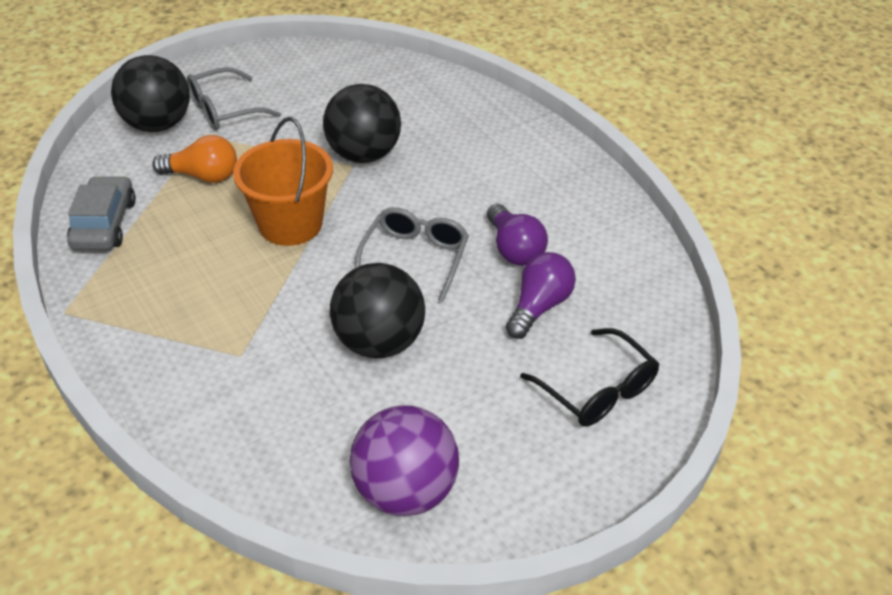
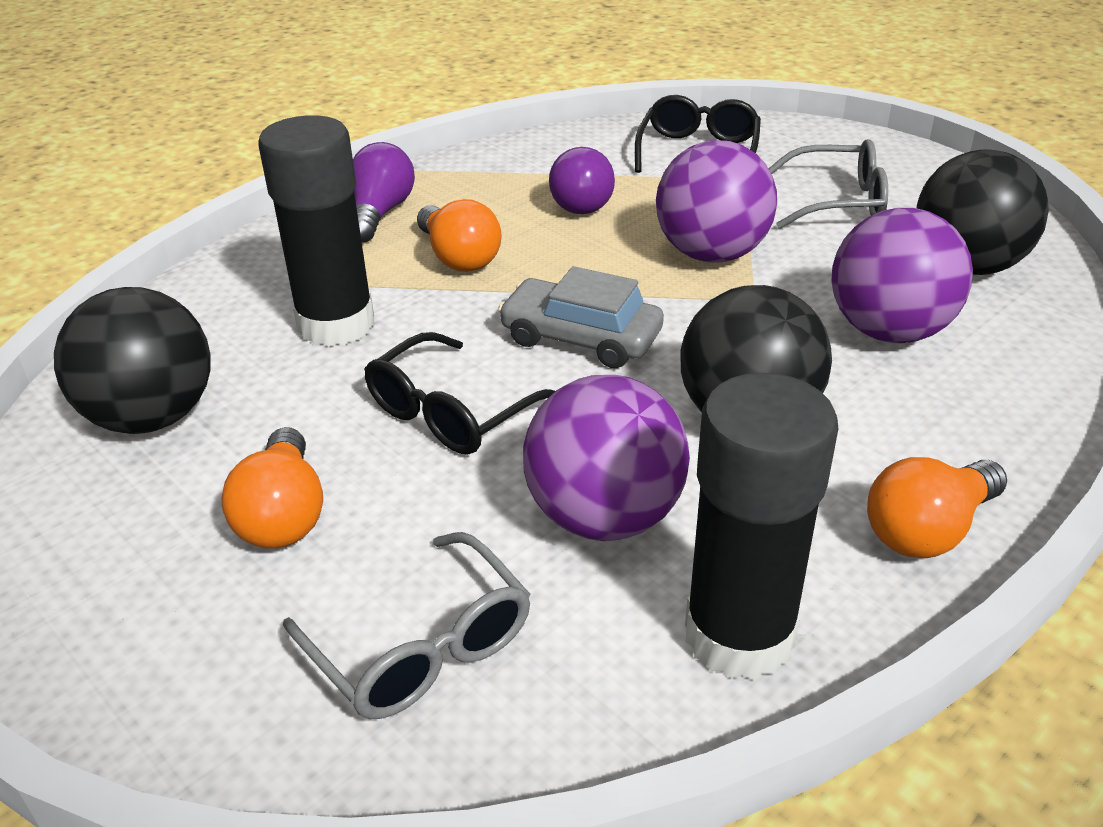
black glasses: 1 -> 2
black glue stick: 0 -> 2
orange bucket: 1 -> 0
orange light bulb: 1 -> 3
purple ball: 1 -> 3

